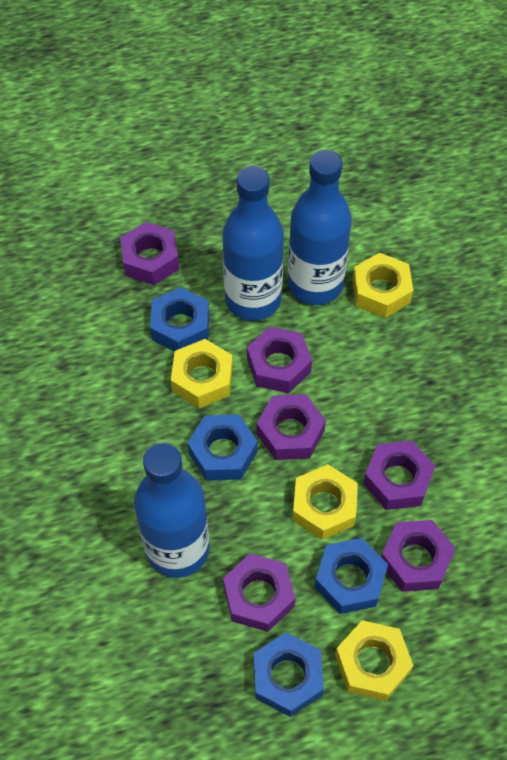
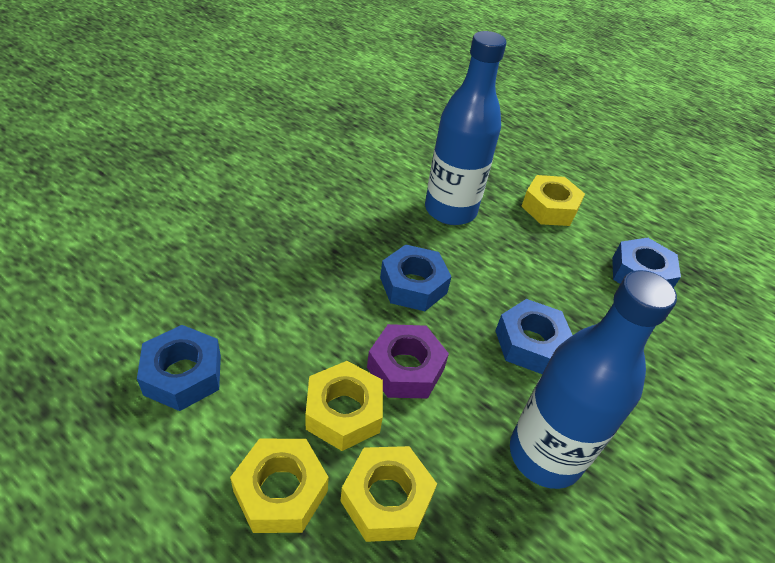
blue bottle: 3 -> 2
purple nut: 6 -> 1

